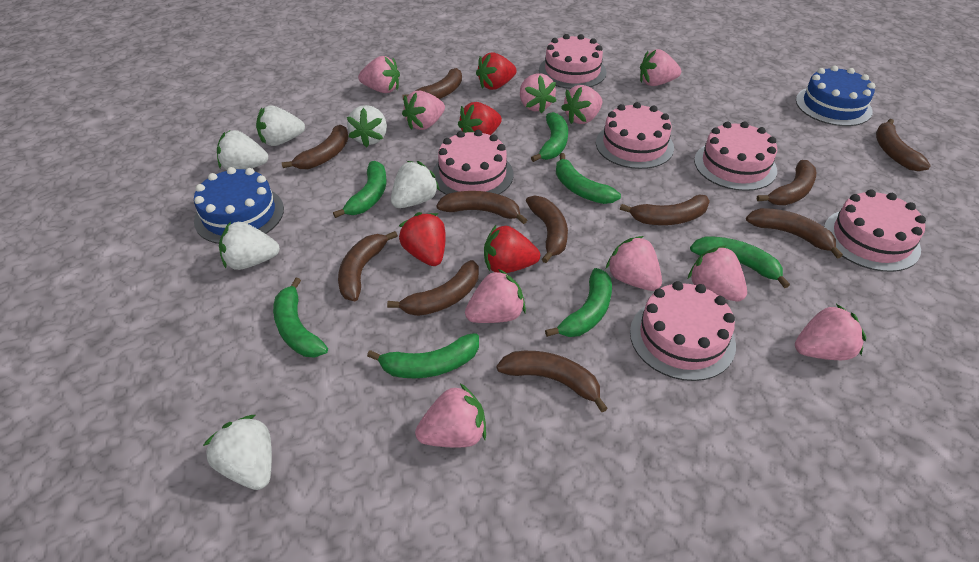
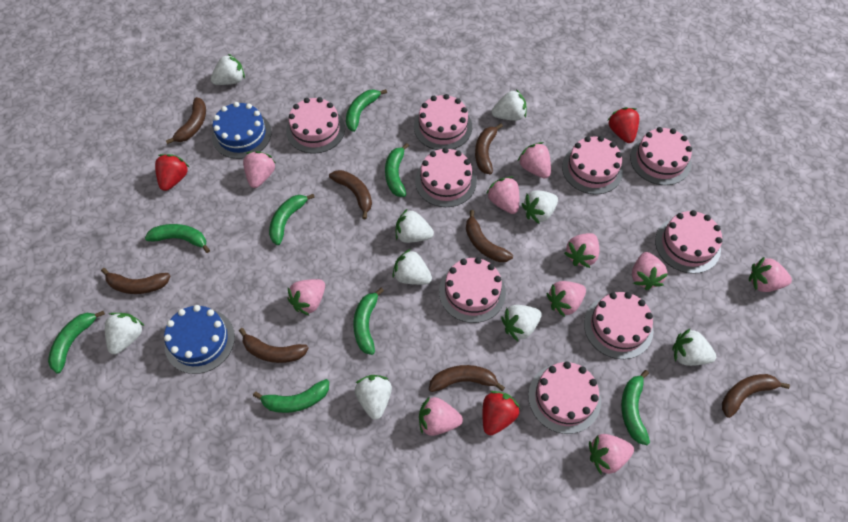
brown banana: 11 -> 8
green banana: 7 -> 8
pink cake: 6 -> 9
red strawberry: 4 -> 3
white strawberry: 6 -> 9

